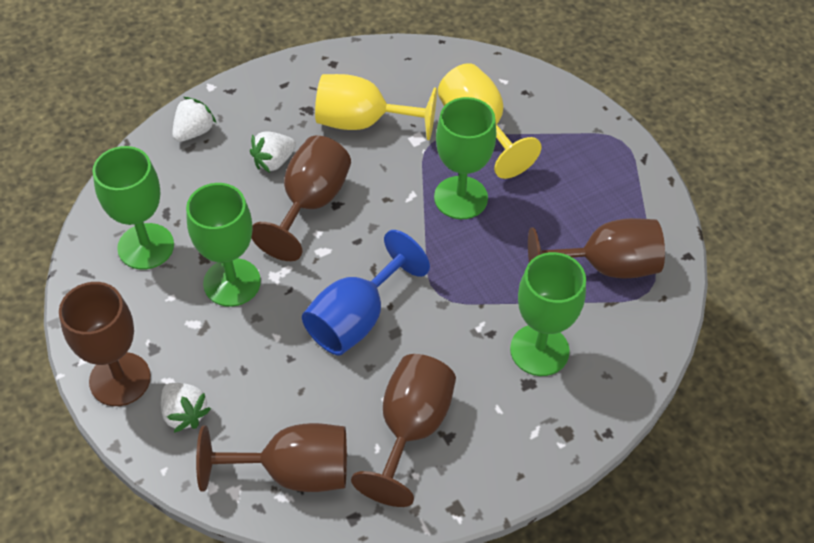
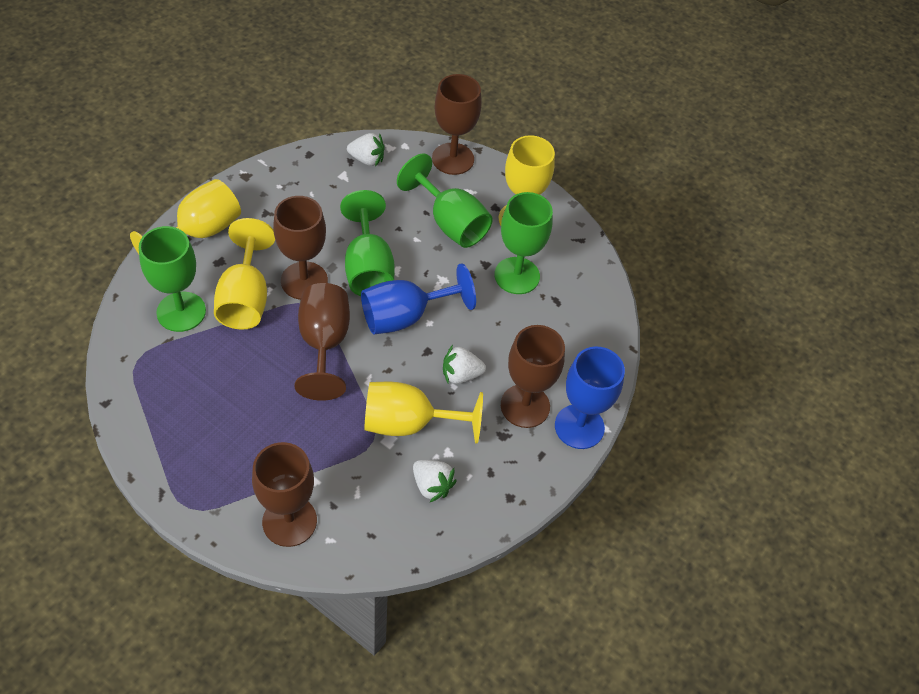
blue goblet: 1 -> 2
yellow goblet: 2 -> 4

